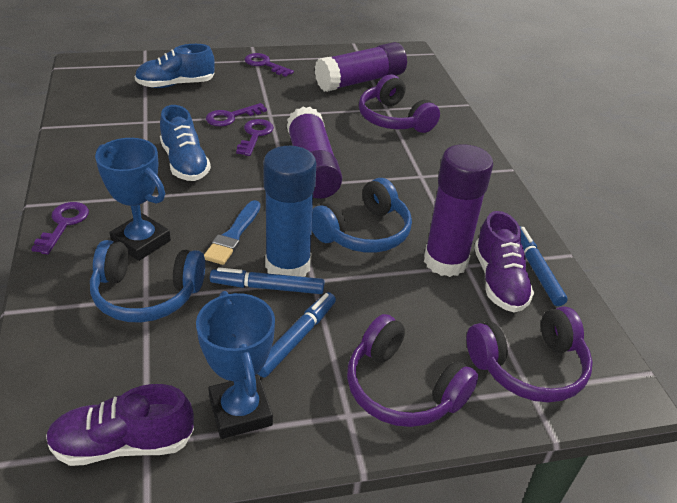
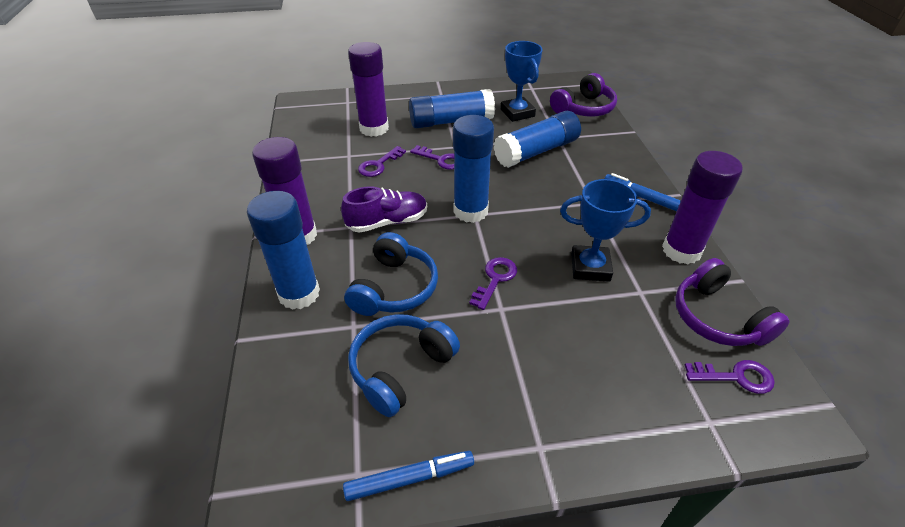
blue brush: 1 -> 0
blue glue stick: 1 -> 4
blue marker: 3 -> 2
blue shoe: 2 -> 0
purple headphones: 3 -> 2
purple shoe: 2 -> 1

